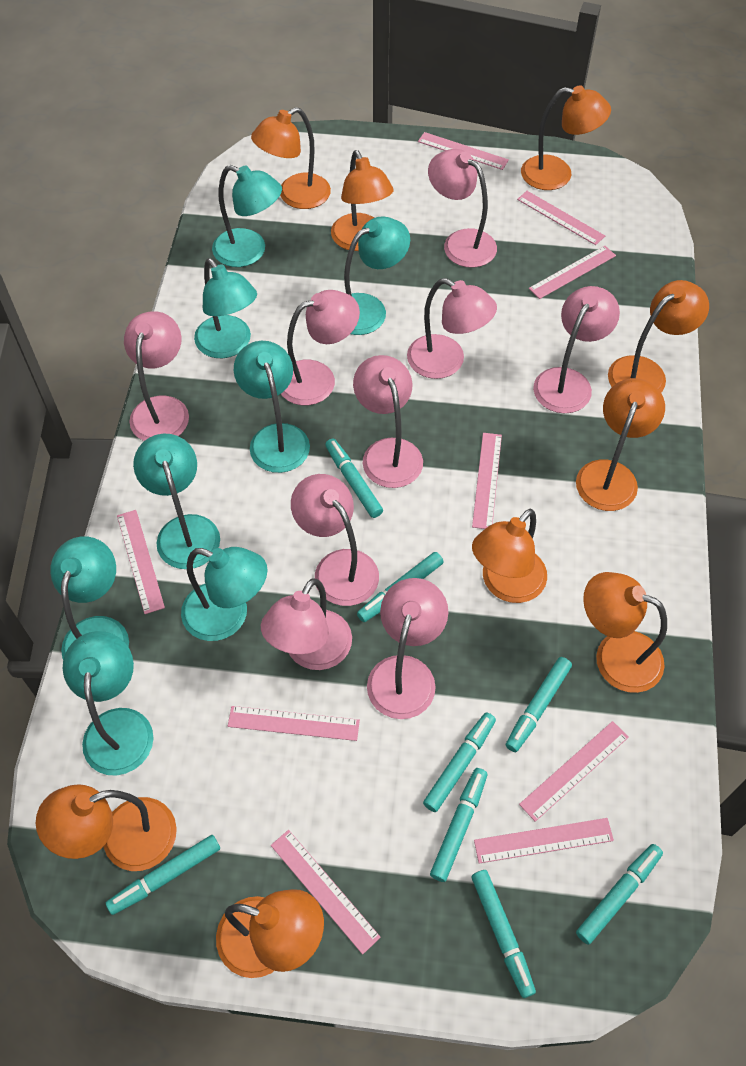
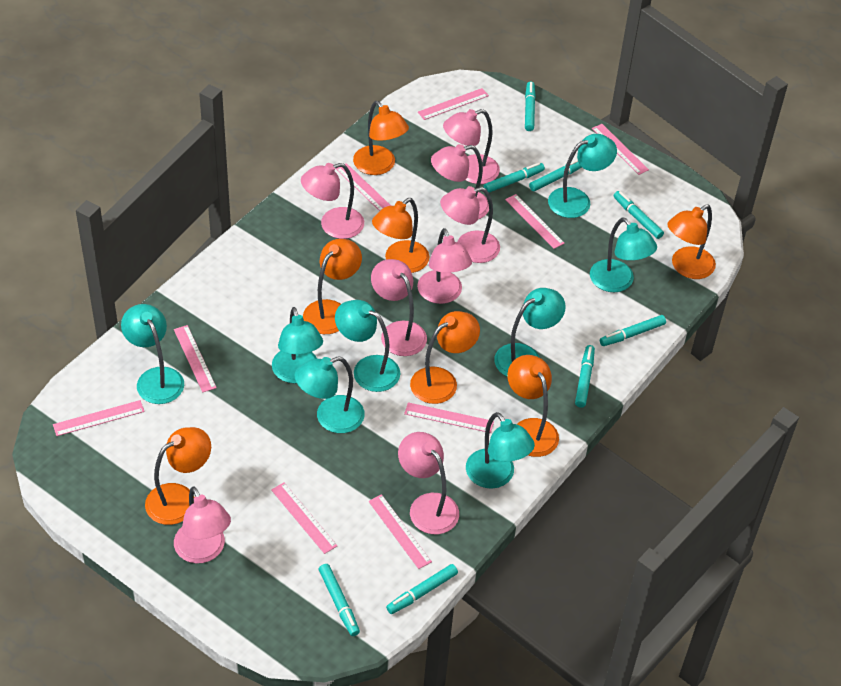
orange lamp: 9 -> 7
pink lamp: 9 -> 8

